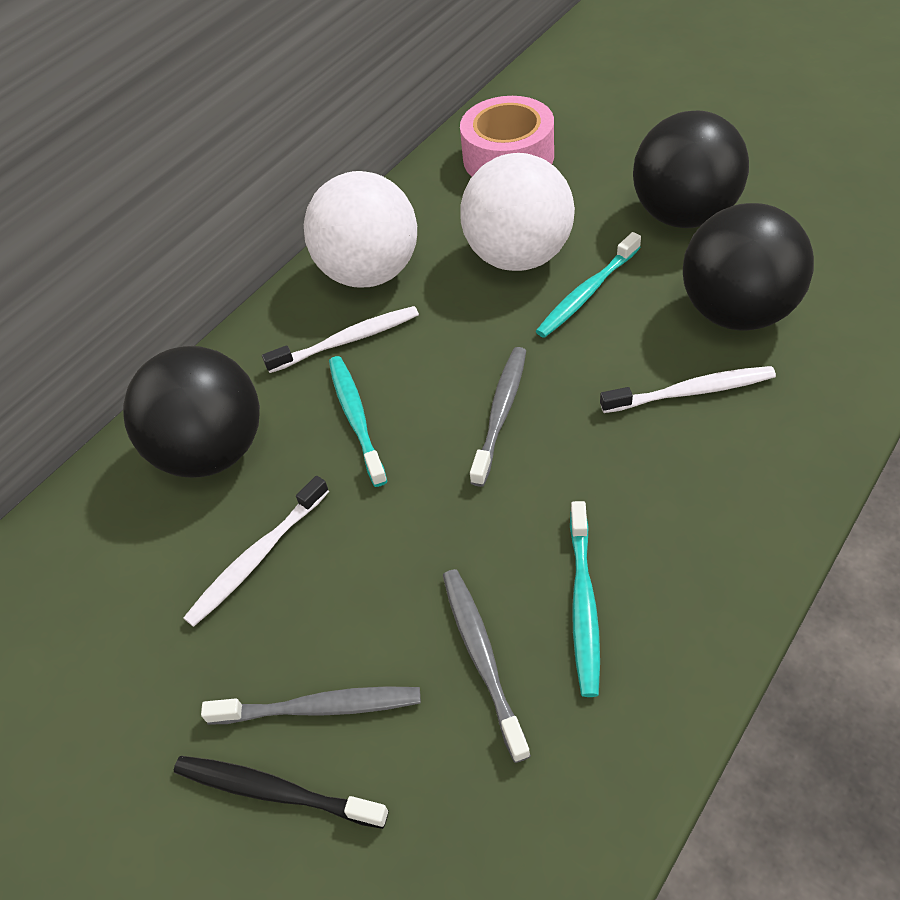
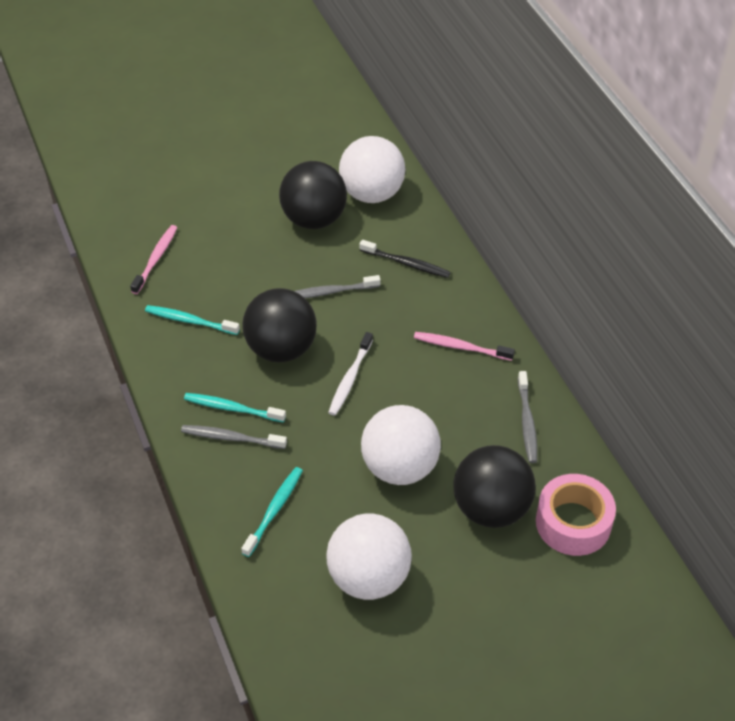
pink toothbrush: 0 -> 2
white ball: 2 -> 3
white toothbrush: 3 -> 1

